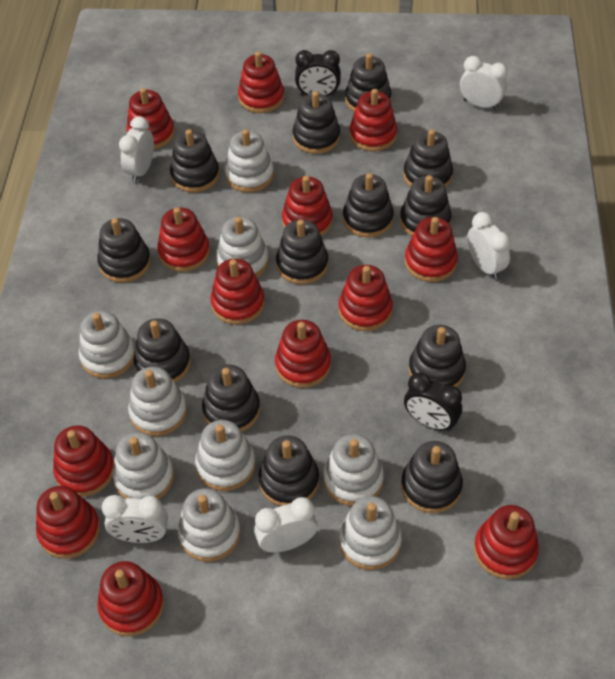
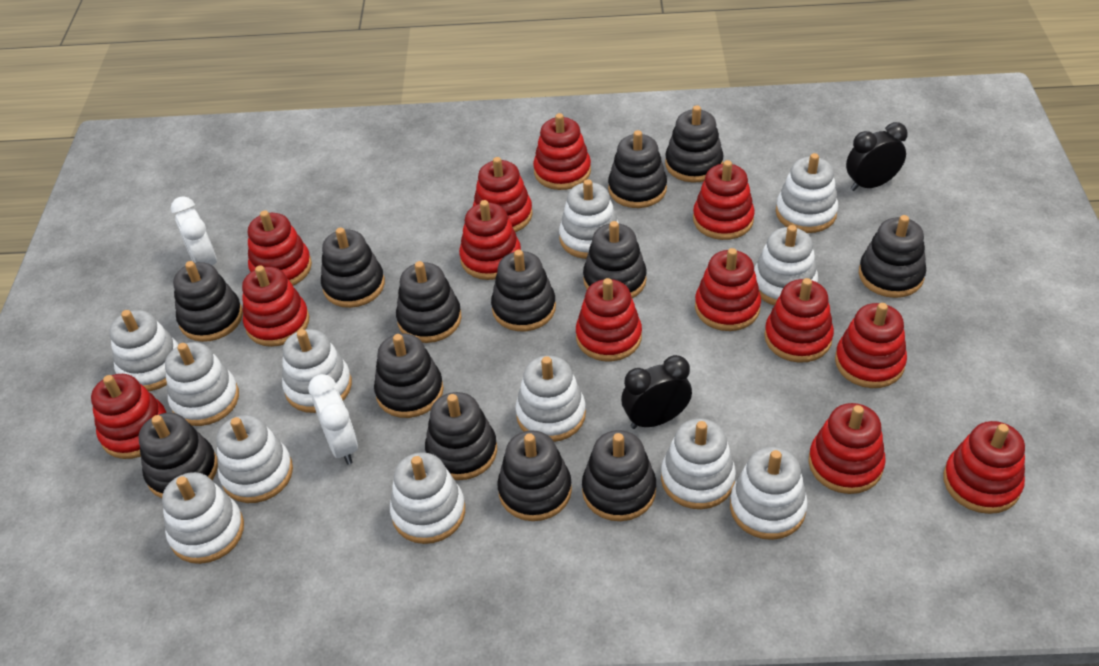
white clock: 5 -> 2
white stacking toy: 9 -> 12

